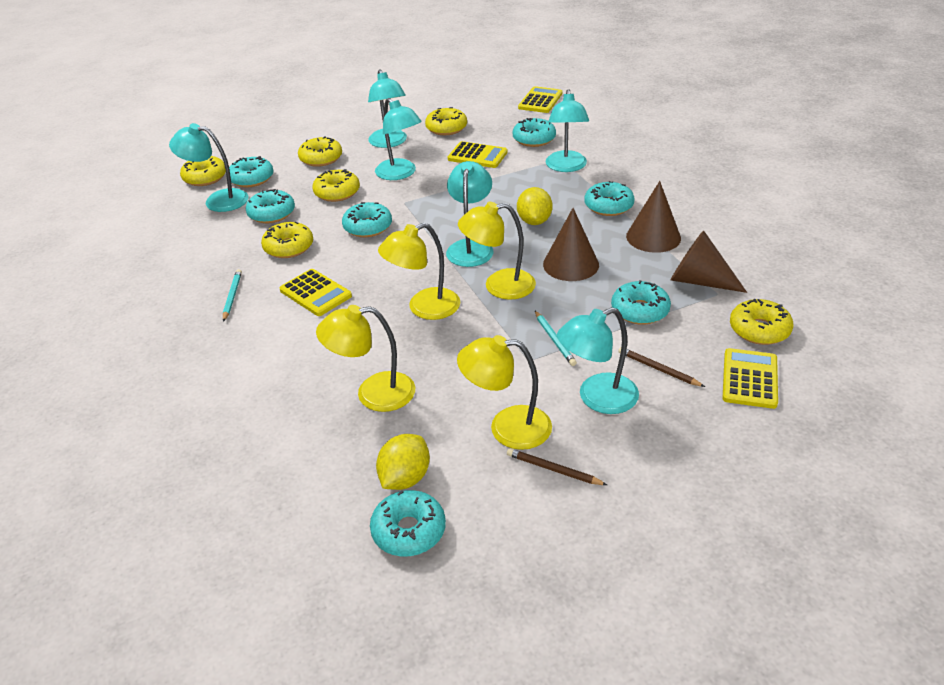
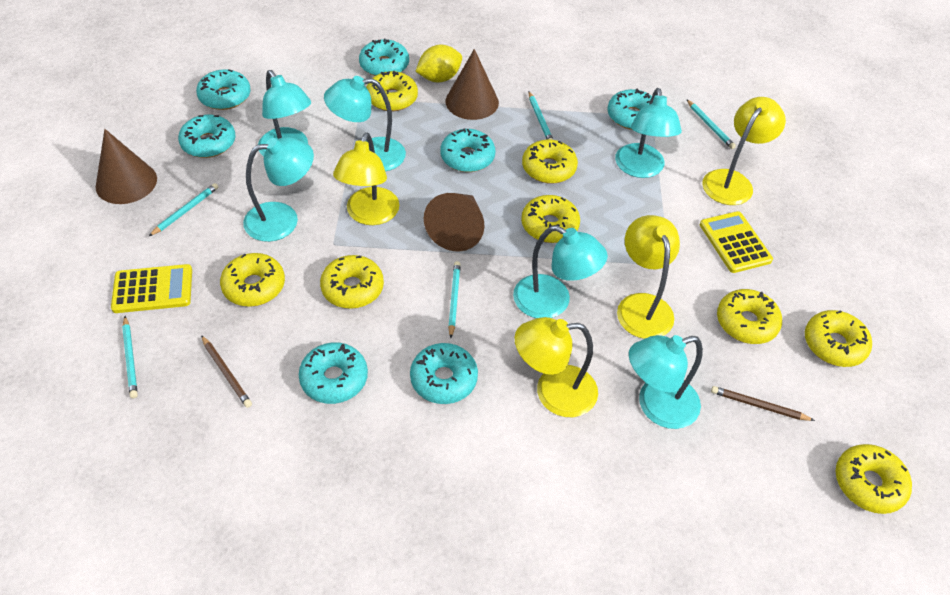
turquoise pencil: 2 -> 5
yellow calculator: 4 -> 2
yellow donut: 6 -> 8
yellow lemon: 2 -> 1

